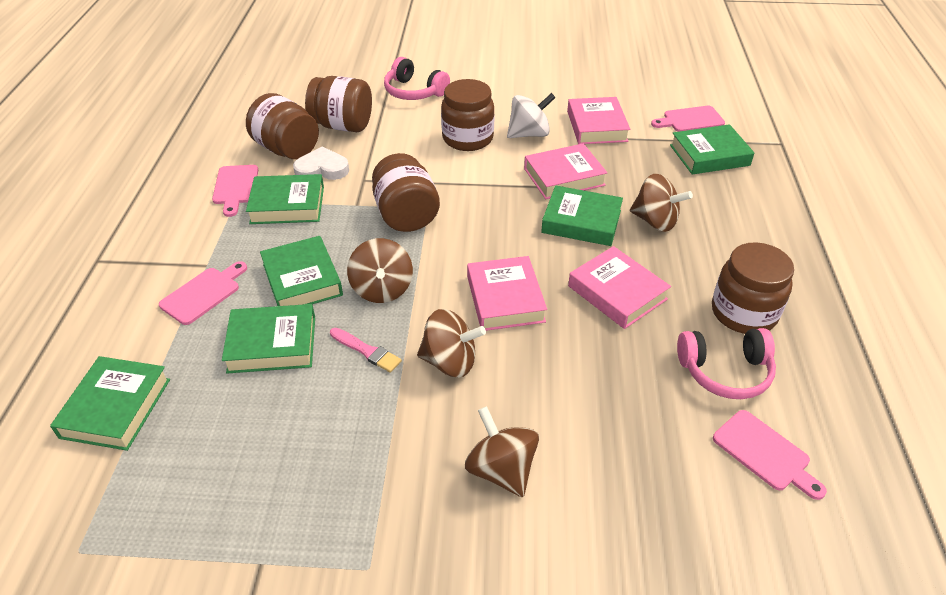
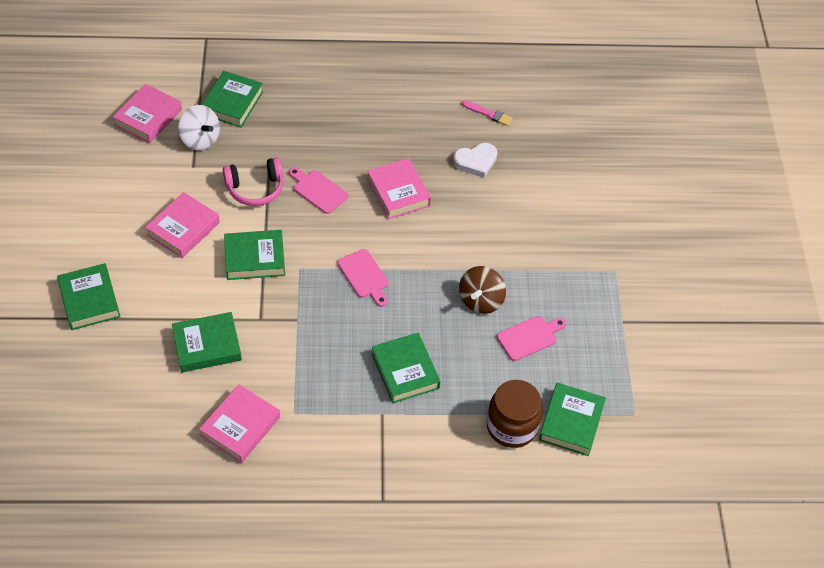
brown jar: 5 -> 1
brown spinning top: 4 -> 1
pink cutting board: 4 -> 3
pink headphones: 2 -> 1

